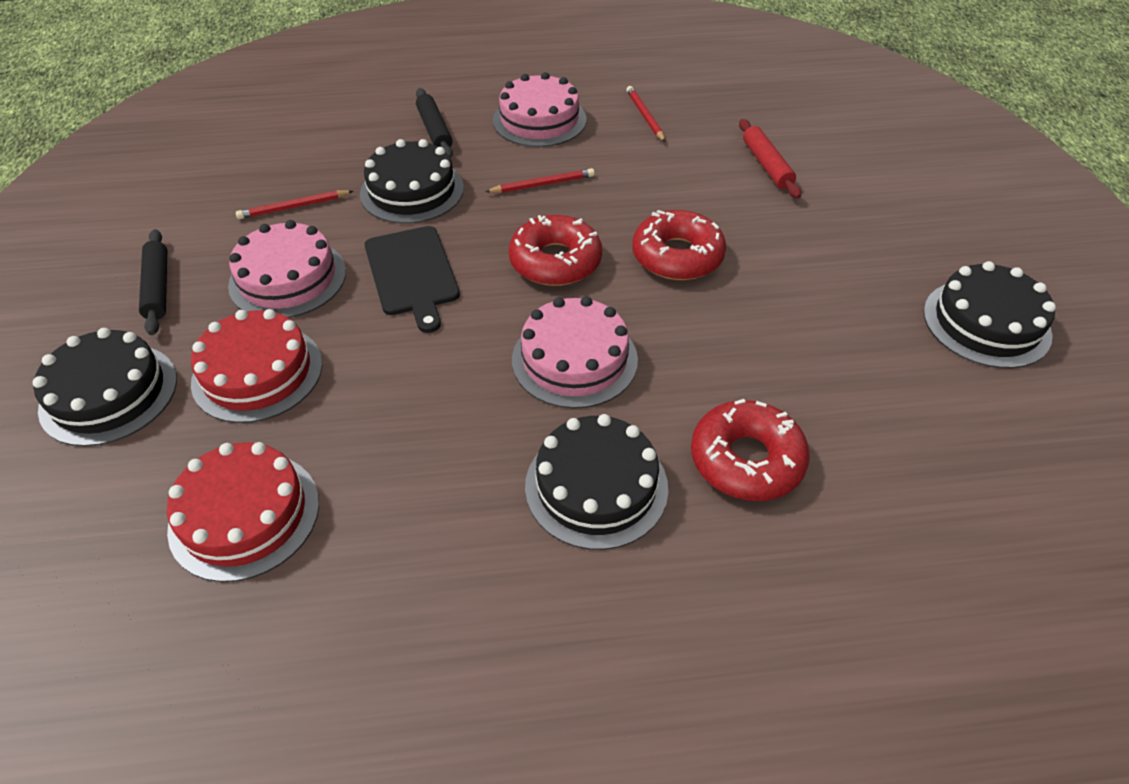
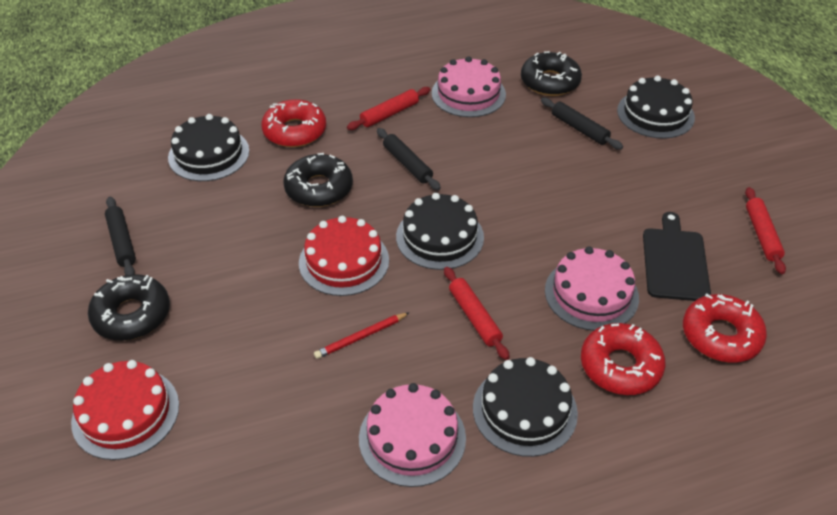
black donut: 0 -> 3
black rolling pin: 2 -> 3
red pencil: 3 -> 1
red rolling pin: 1 -> 3

